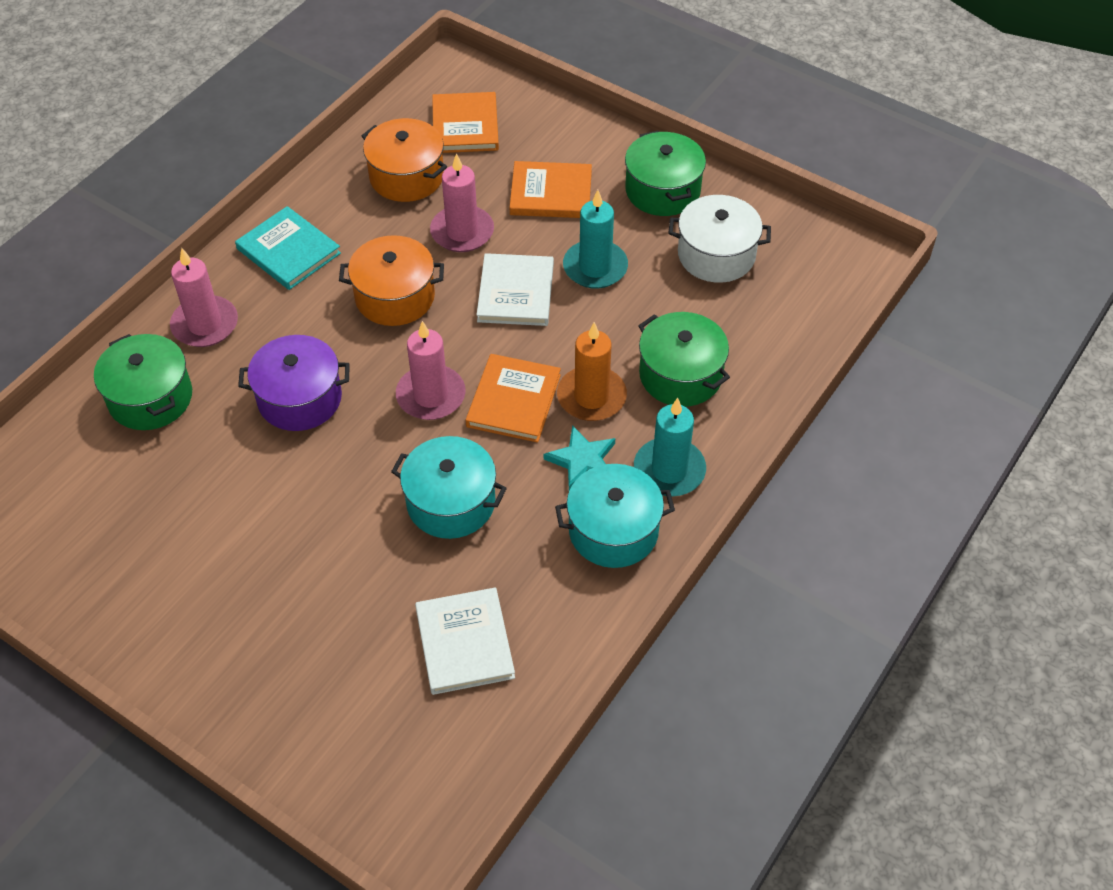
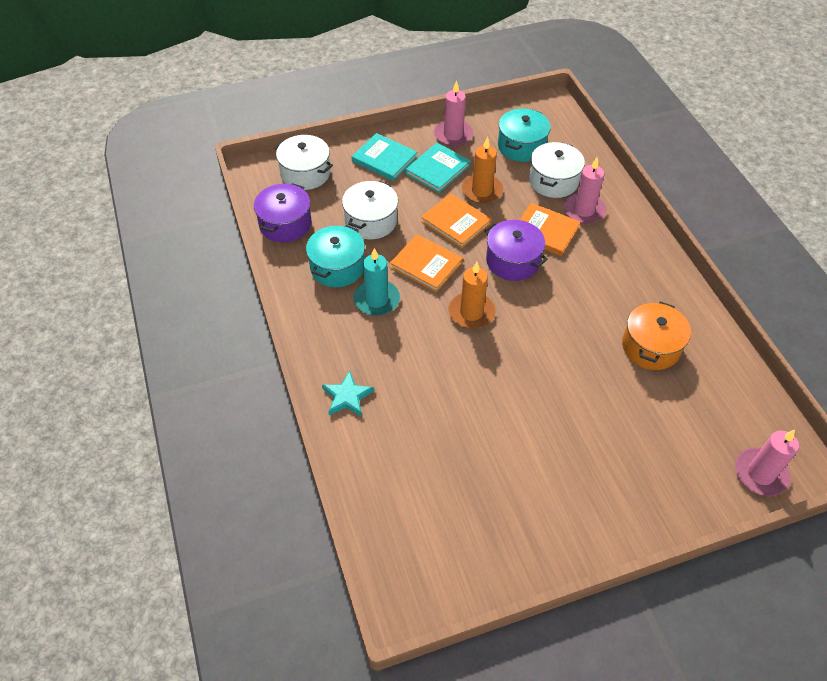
green pot: 3 -> 0
orange candle: 1 -> 2
orange pot: 2 -> 1
purple pot: 1 -> 2
turquoise book: 1 -> 2
turquoise candle: 2 -> 1
white book: 2 -> 0
white pot: 1 -> 3

